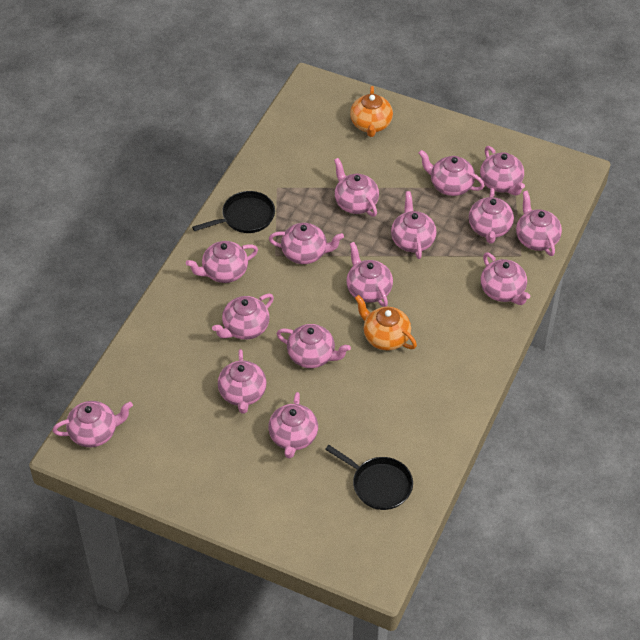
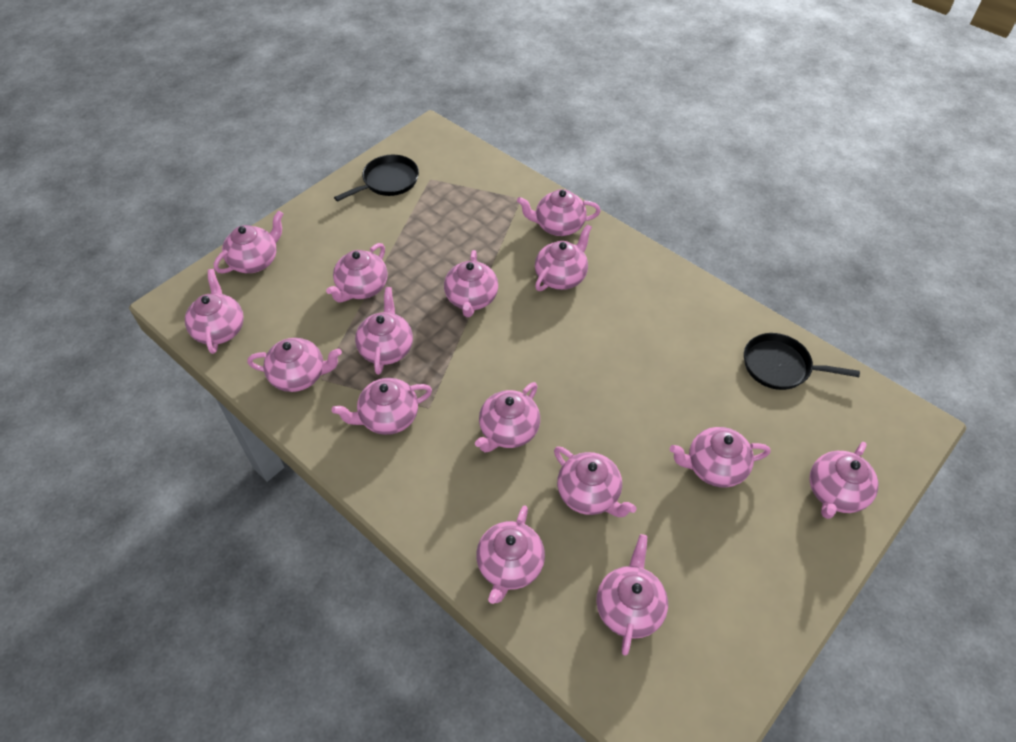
orange teapot: 2 -> 0

